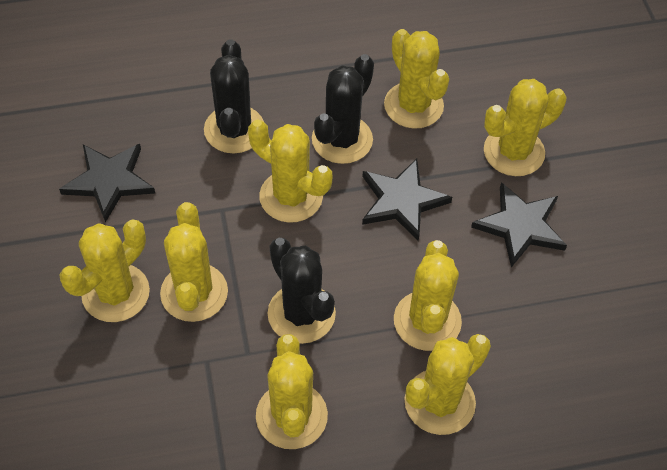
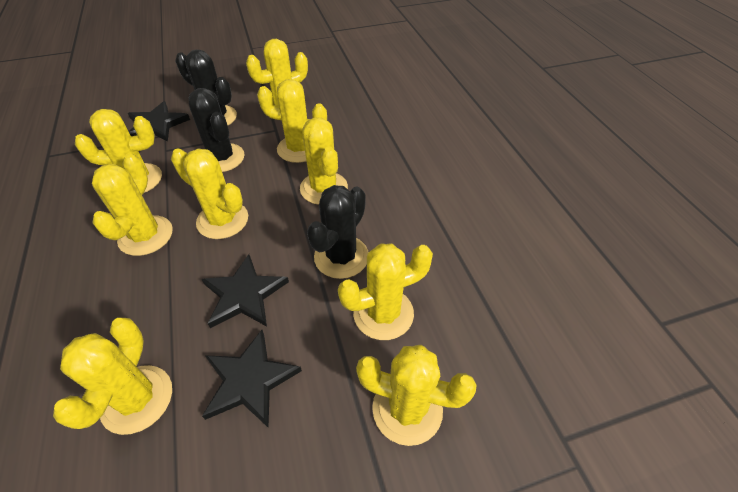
yellow cactus: 8 -> 9

